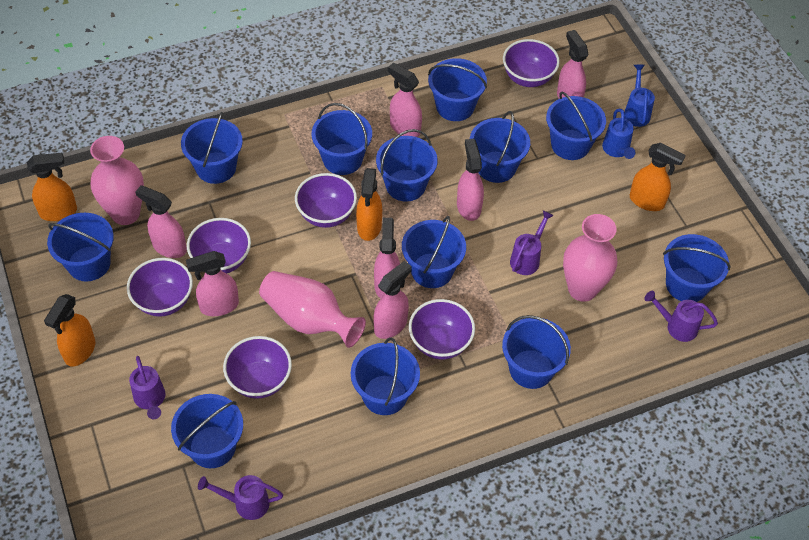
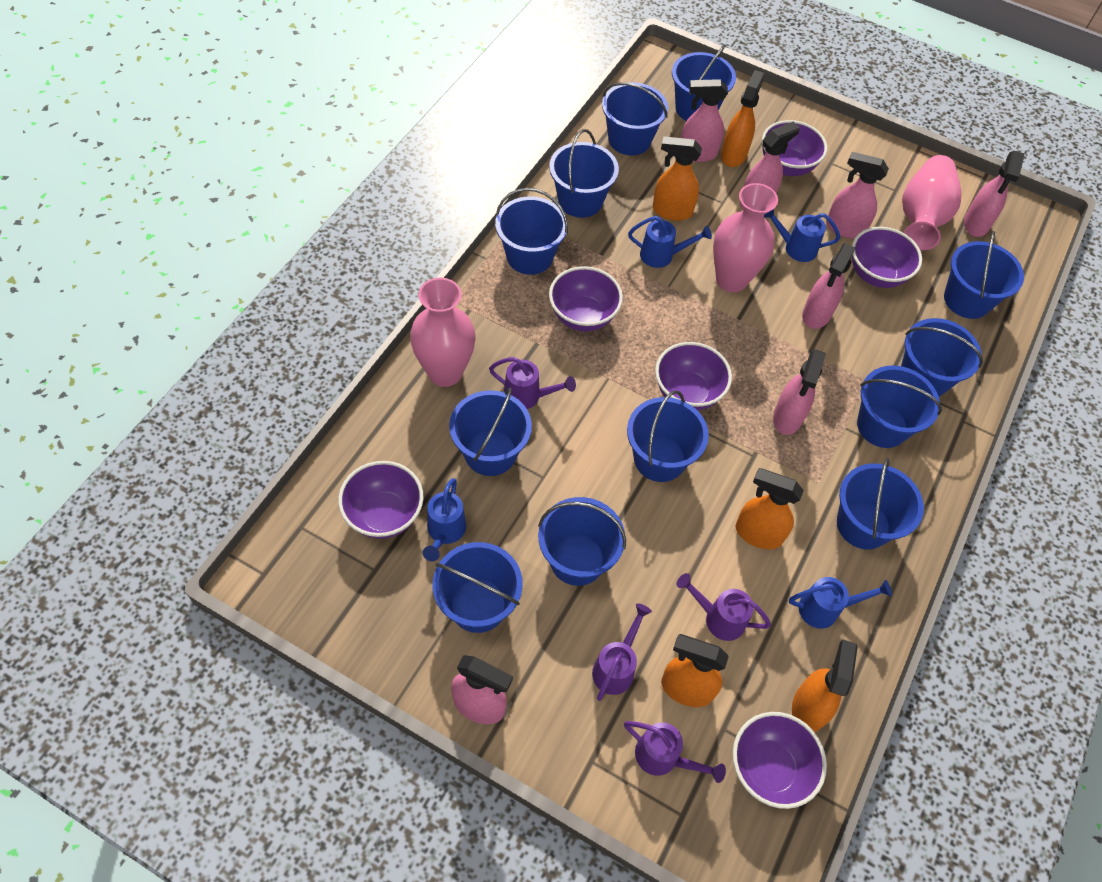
blue watering can: 2 -> 4
orange spray bottle: 4 -> 5

